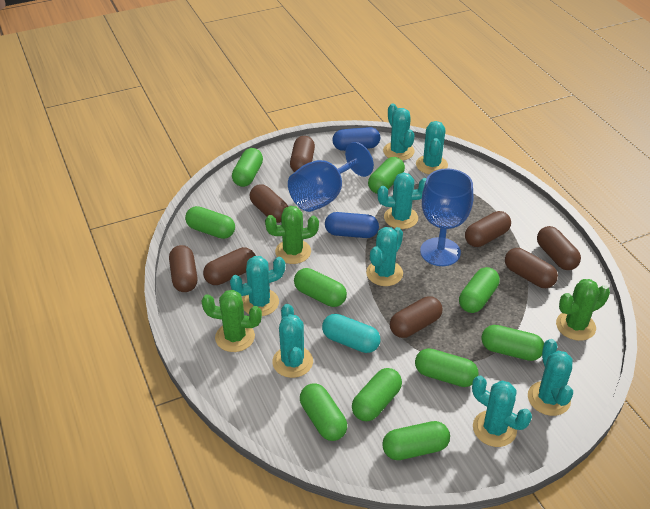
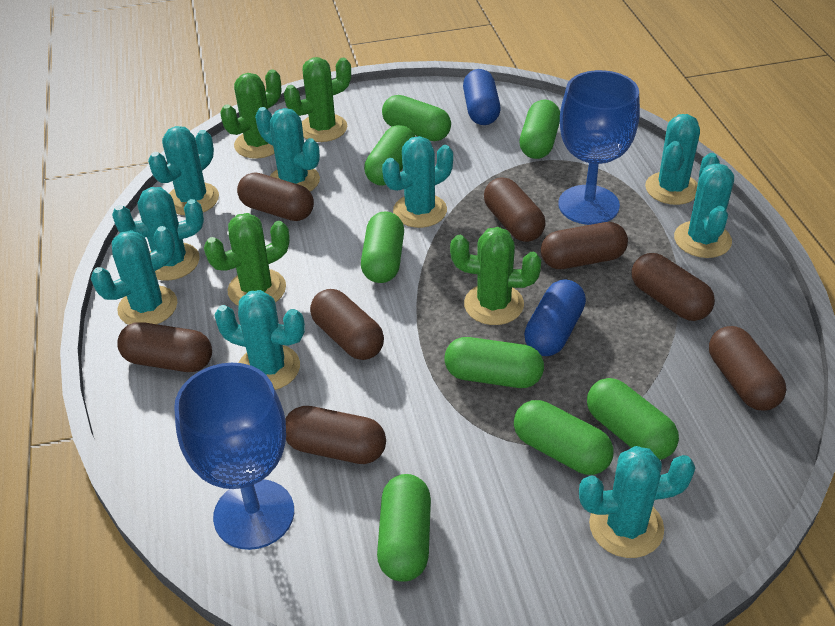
green cactus: 3 -> 4
green capsule: 10 -> 8
turquoise cactus: 8 -> 9
turquoise capsule: 1 -> 0

